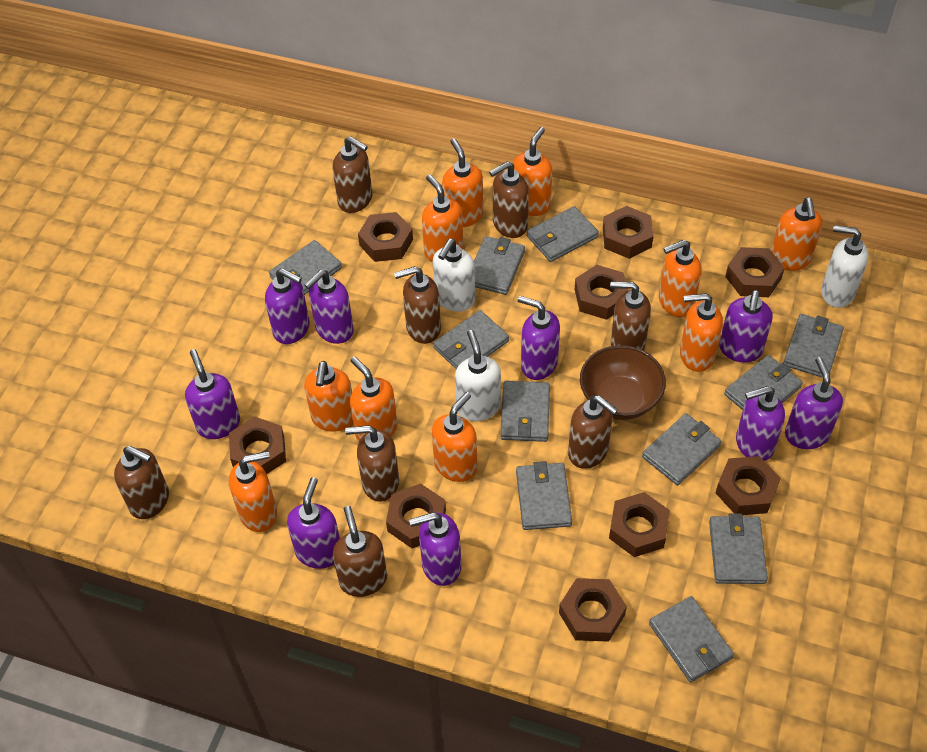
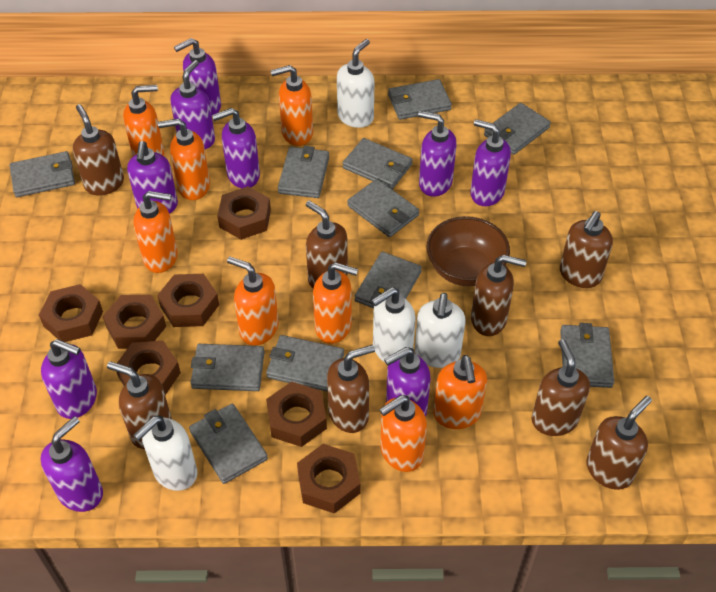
brown nut: 9 -> 7
orange soap dispenser: 10 -> 8
white soap dispenser: 3 -> 4

